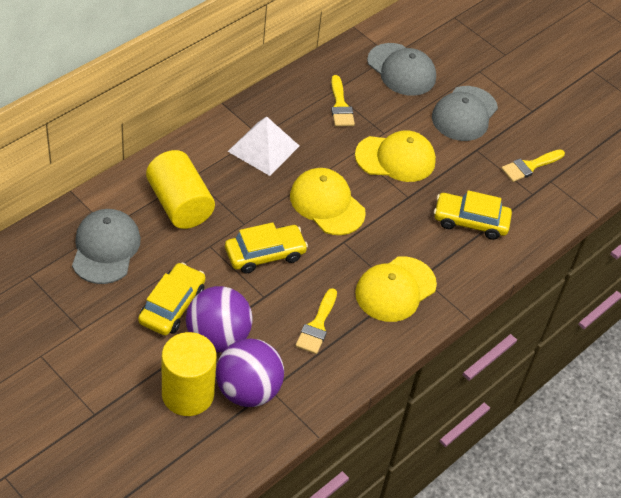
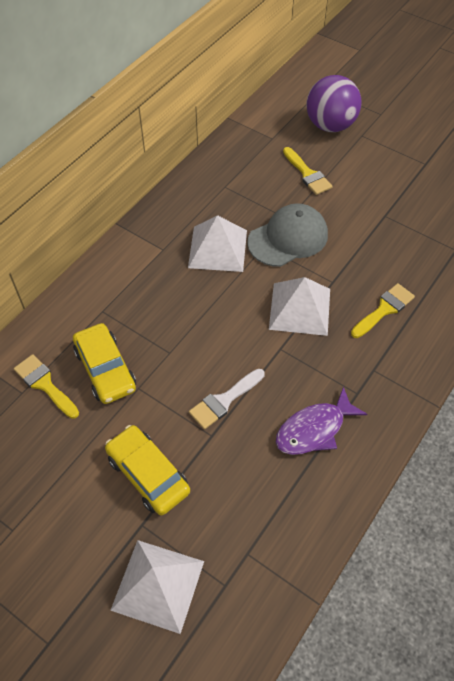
grey cap: 3 -> 1
purple ball: 2 -> 1
purple fish: 0 -> 1
white brush: 0 -> 1
white pyramid: 1 -> 3
yellow cap: 3 -> 0
yellow car: 3 -> 2
yellow cylinder: 2 -> 0

